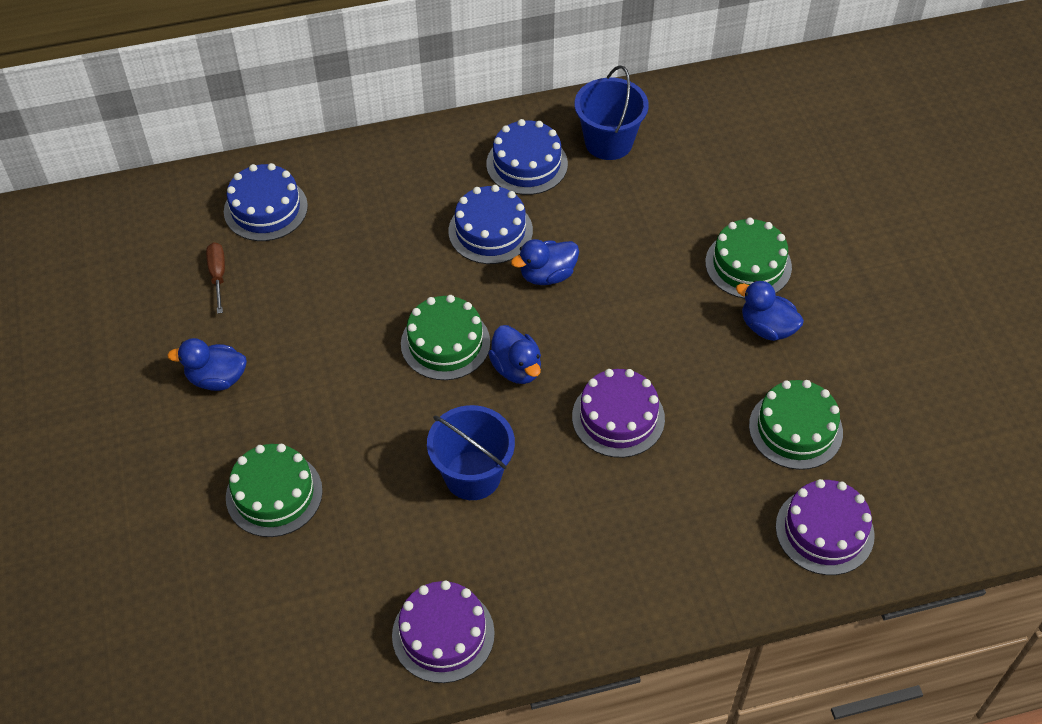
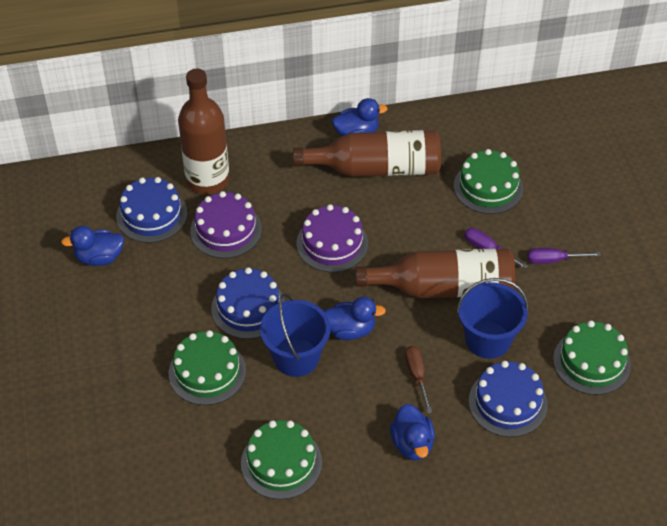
brown bottle: 0 -> 3
purple cake: 3 -> 2
purple screwdriver: 0 -> 2

